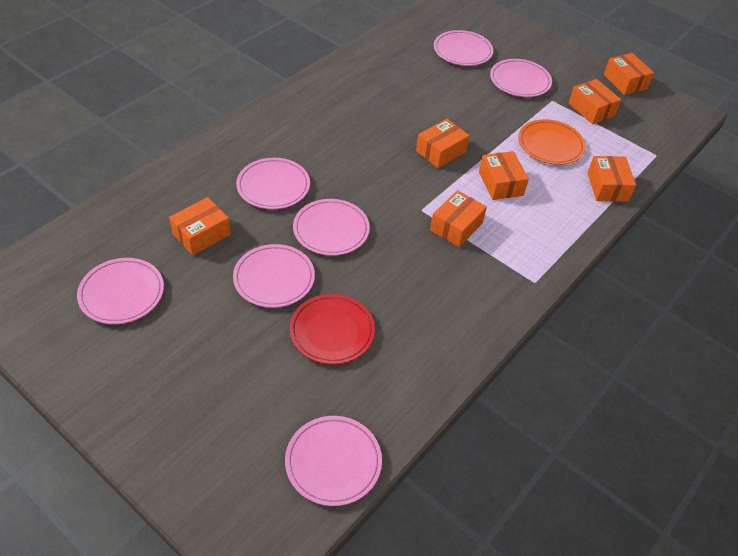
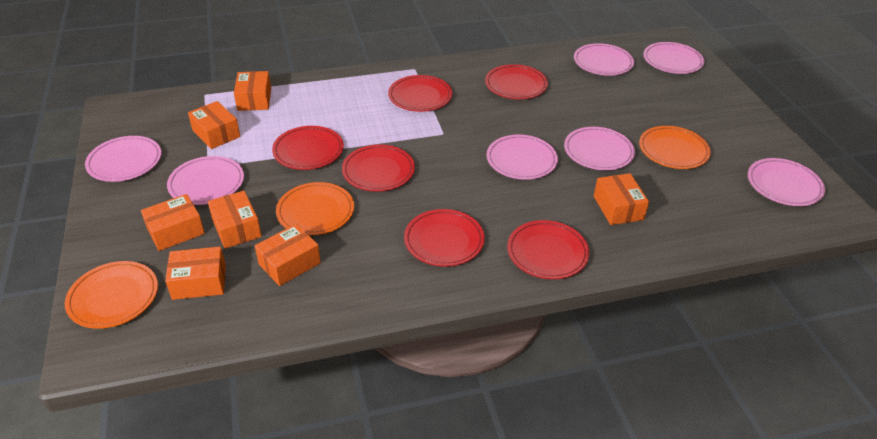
orange plate: 1 -> 3
red plate: 1 -> 6

